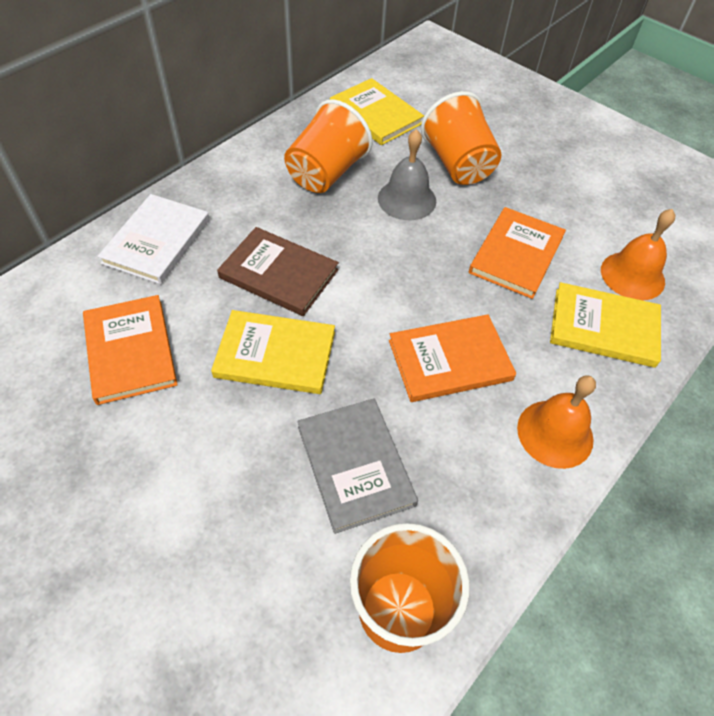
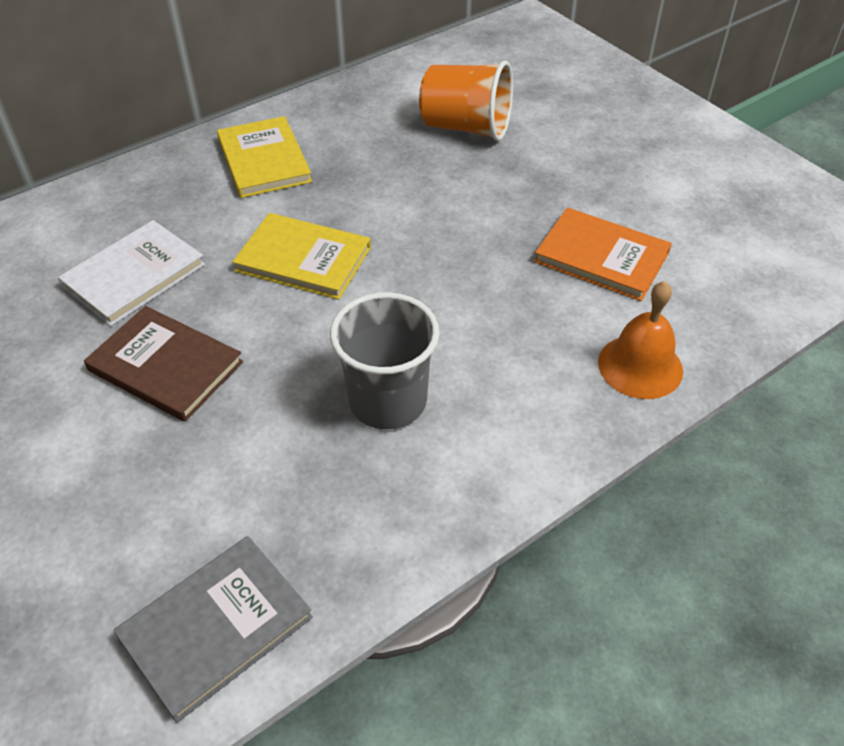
grey bell: 1 -> 0
grey cup: 0 -> 1
orange bell: 2 -> 1
orange book: 3 -> 1
orange cup: 3 -> 1
yellow book: 3 -> 2

